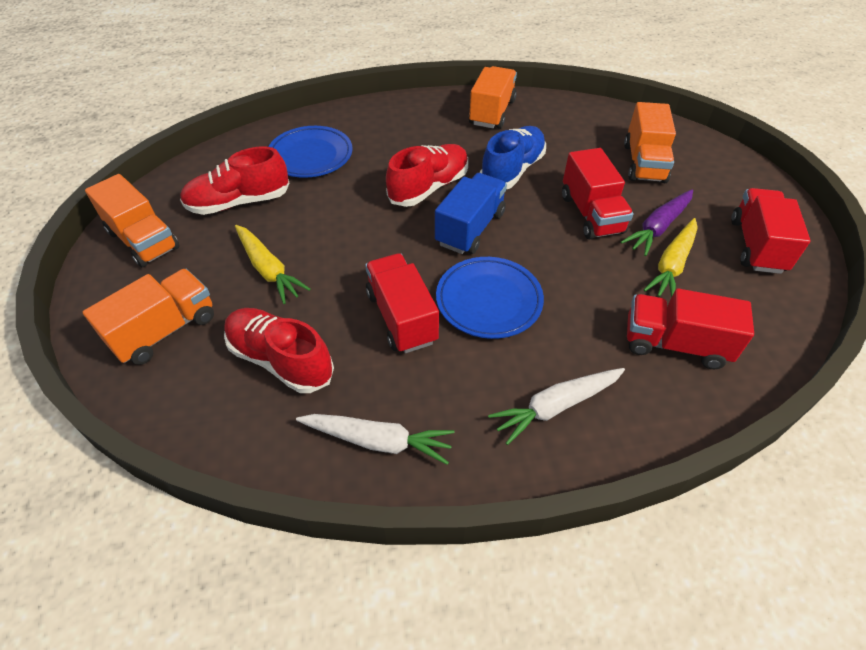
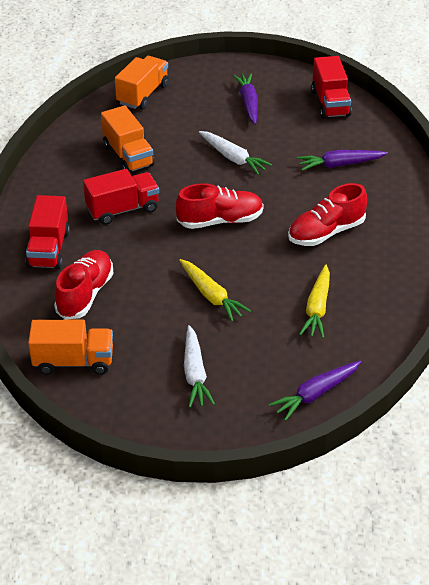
blue plate: 2 -> 0
blue shoe: 1 -> 0
blue truck: 1 -> 0
orange truck: 4 -> 3
purple carrot: 1 -> 3
red truck: 4 -> 3

